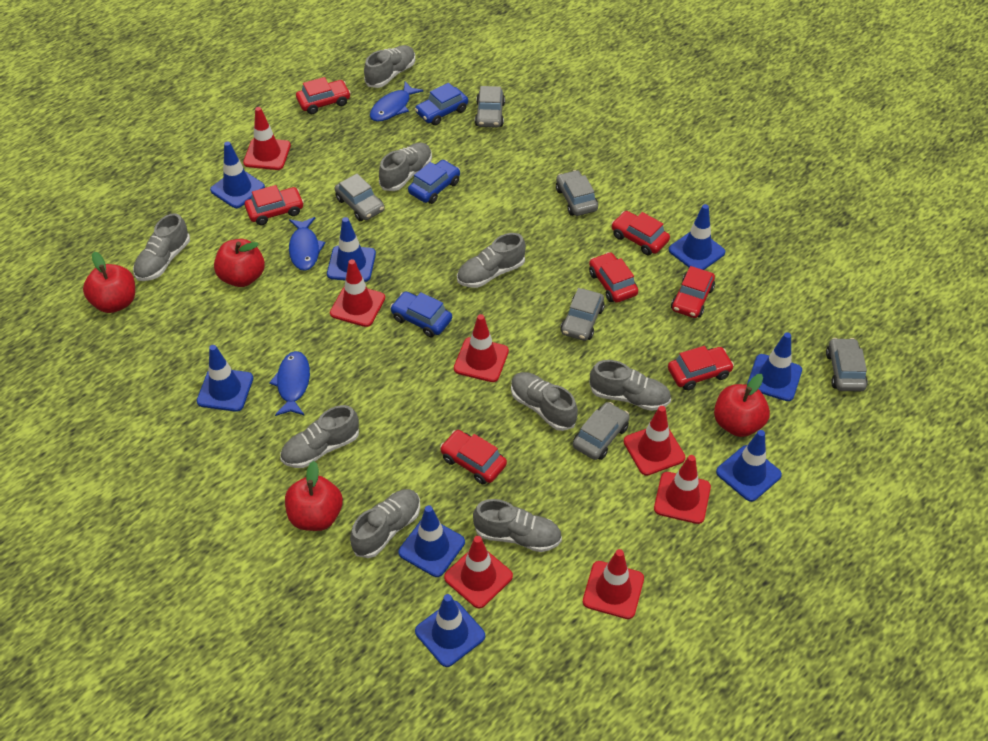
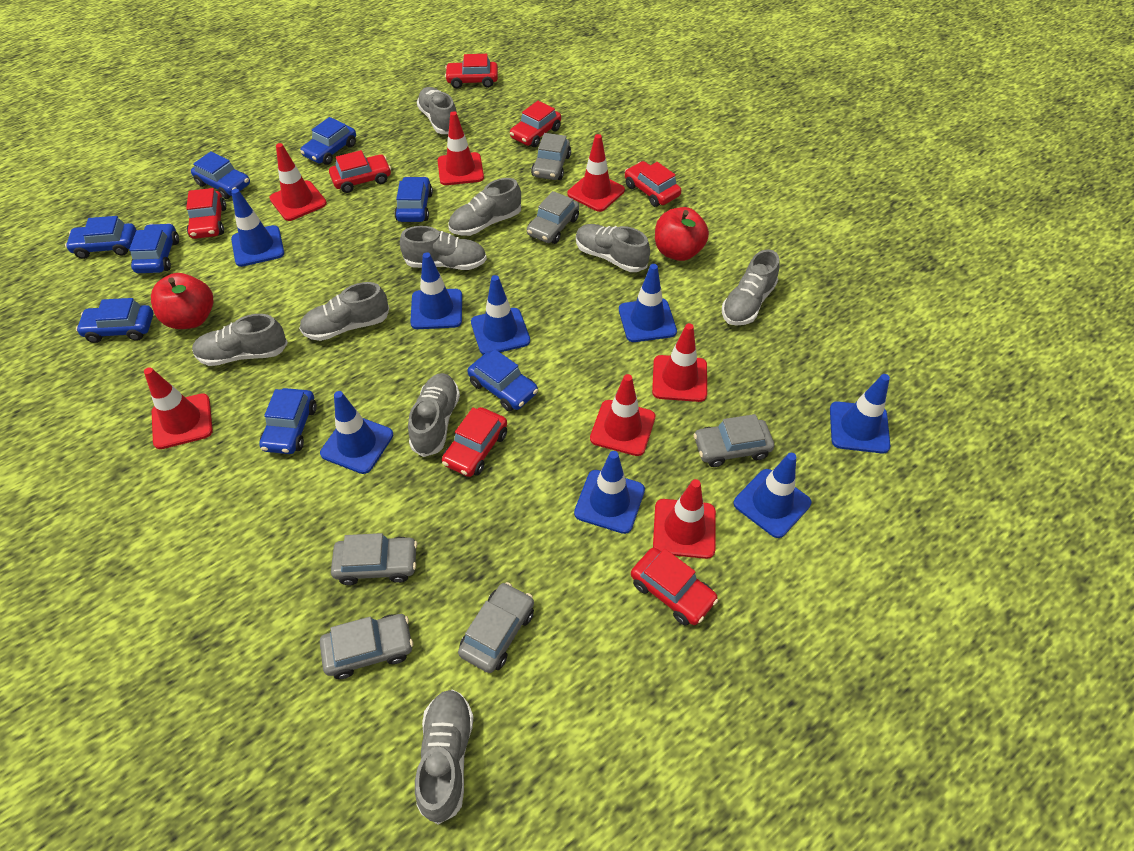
blue car: 3 -> 8
blue fish: 3 -> 0
red apple: 4 -> 2

